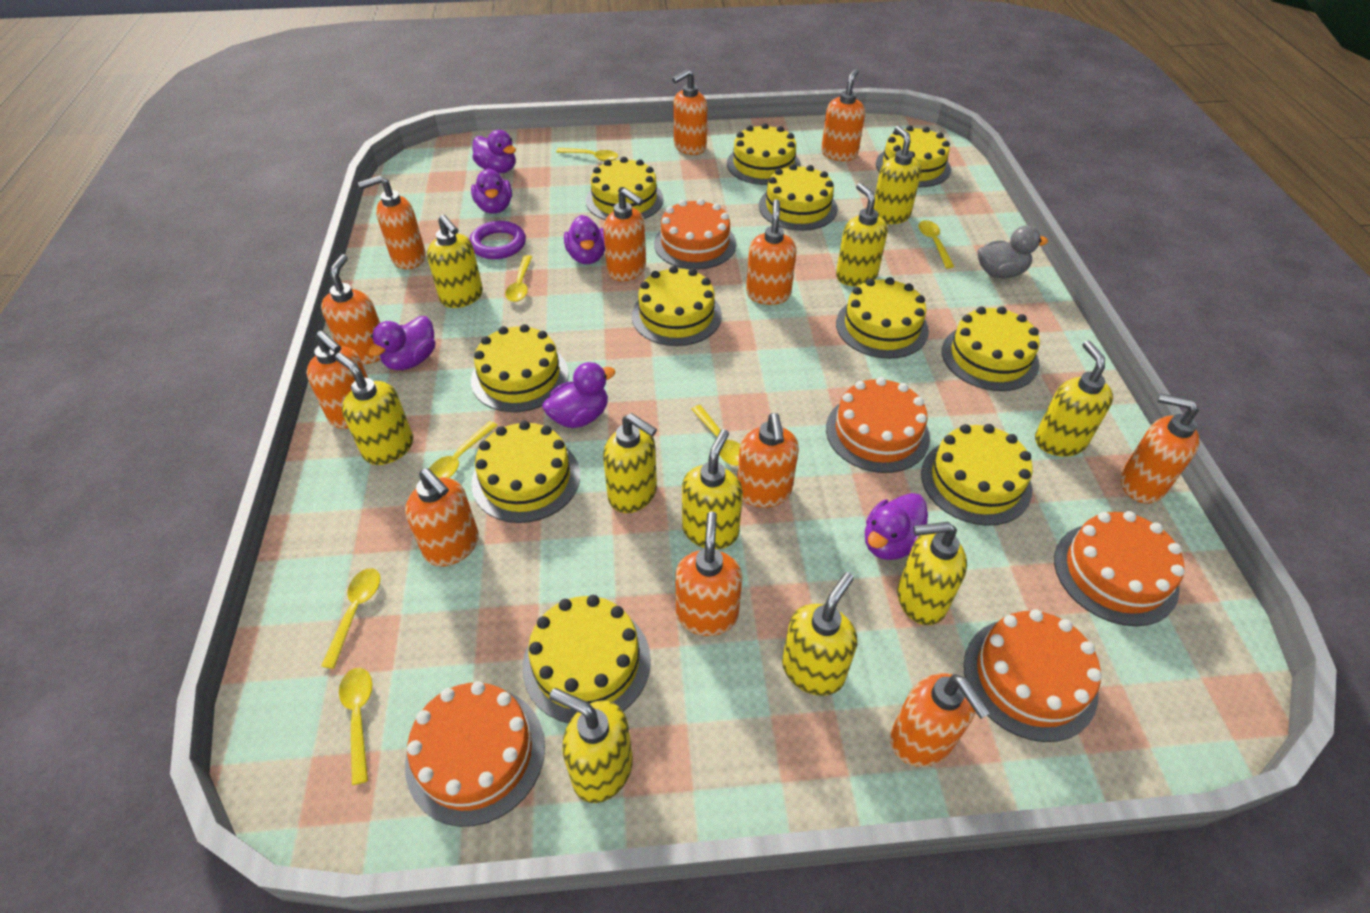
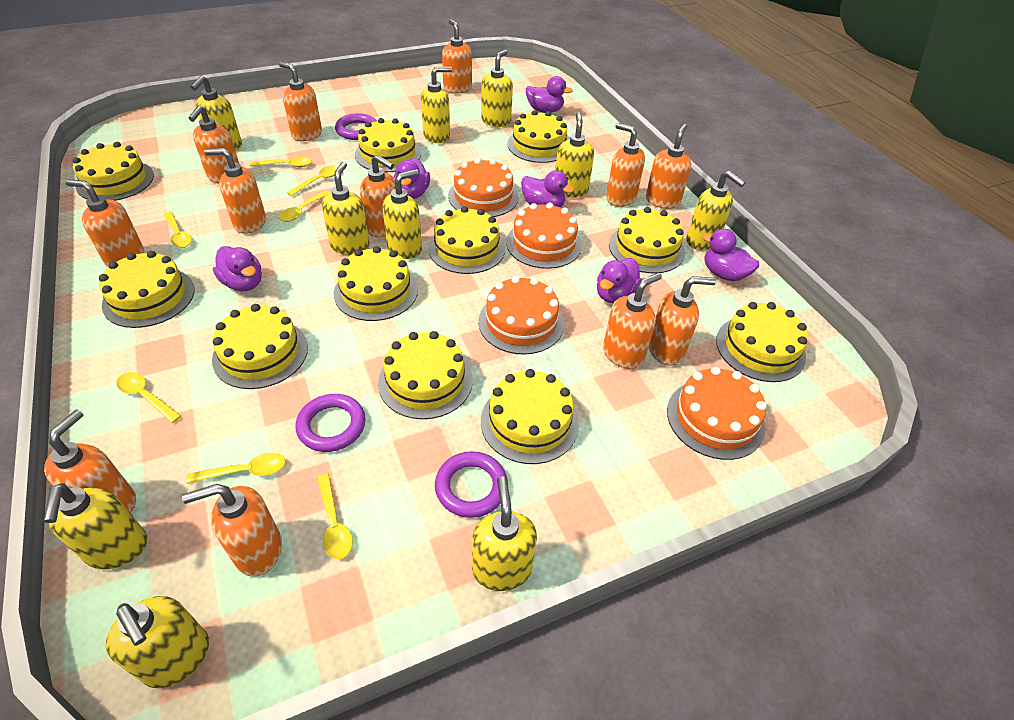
grey duck: 1 -> 0
orange cake: 5 -> 4
purple ring: 1 -> 3

